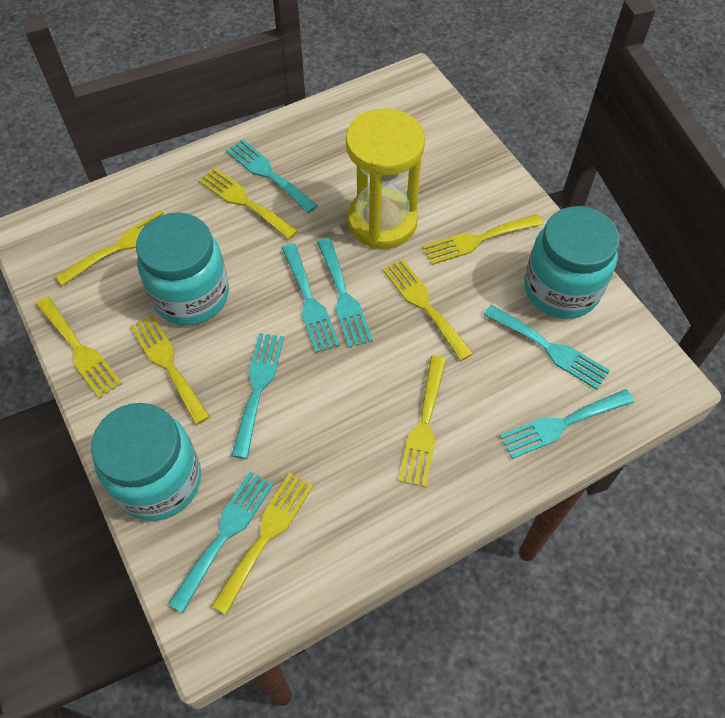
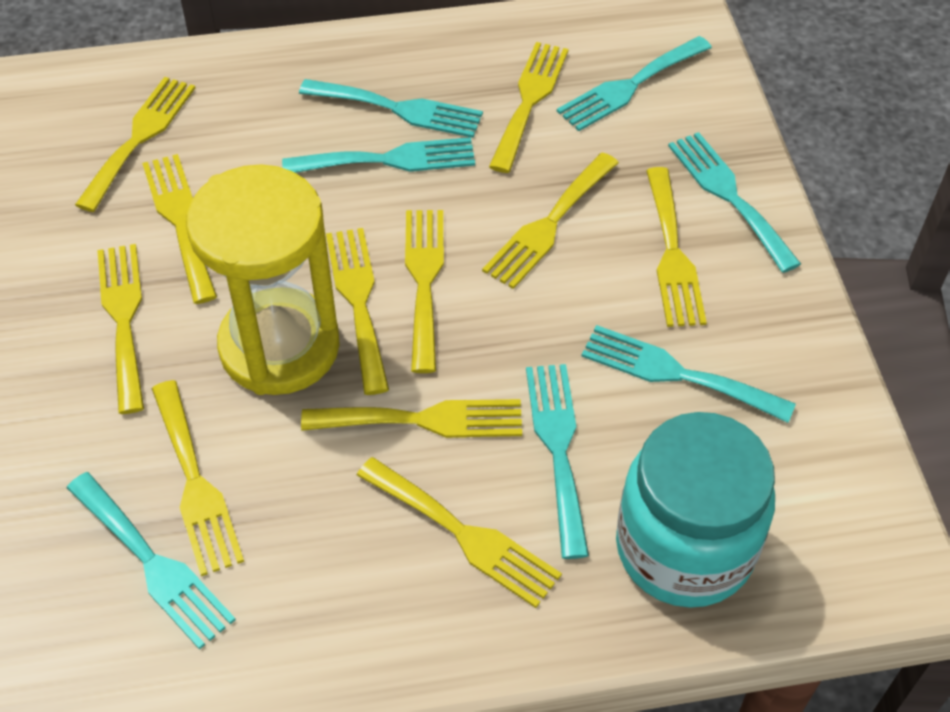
turquoise jar: 3 -> 1
yellow fork: 8 -> 11

